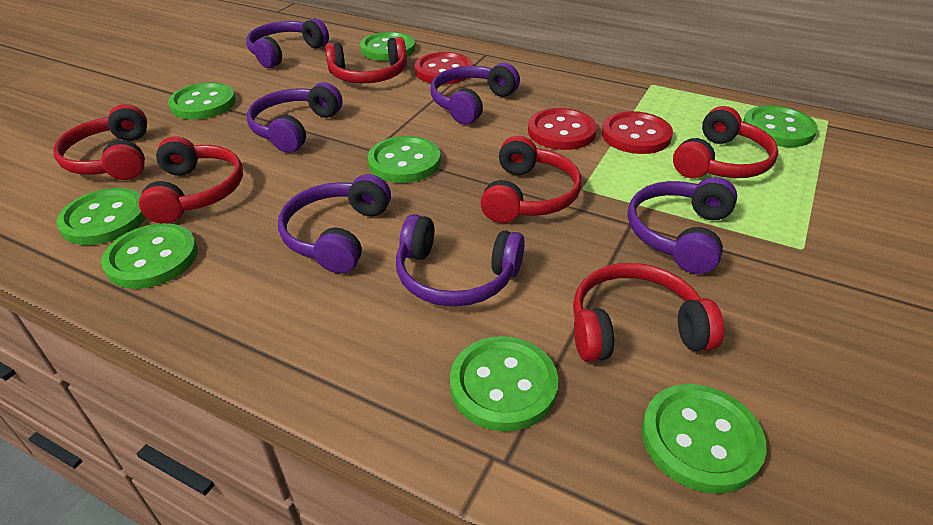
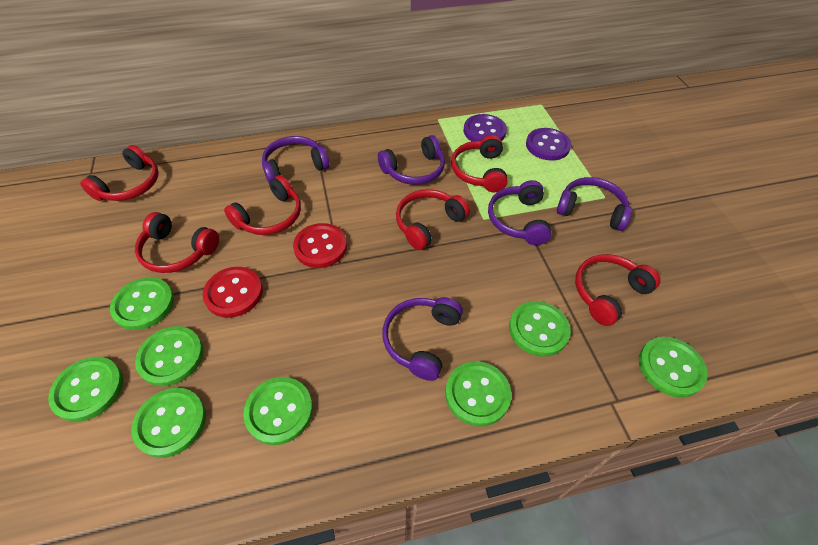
purple button: 0 -> 2
purple headphones: 6 -> 5
red button: 3 -> 2

